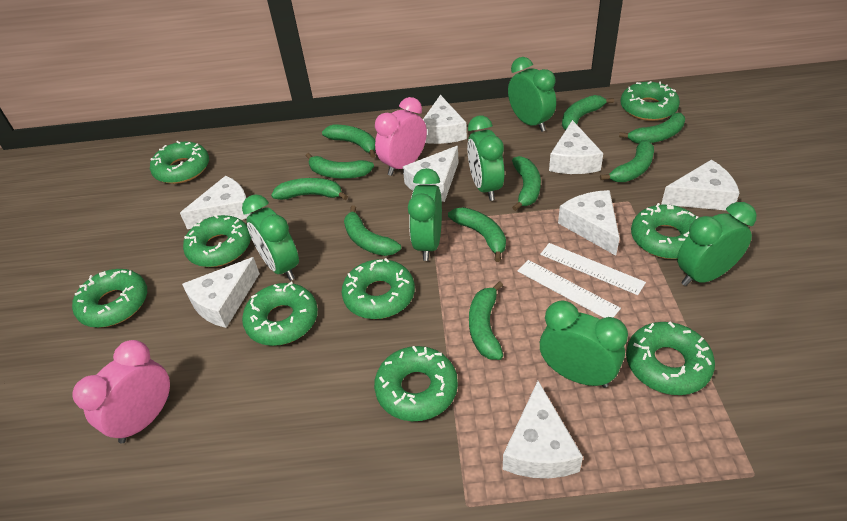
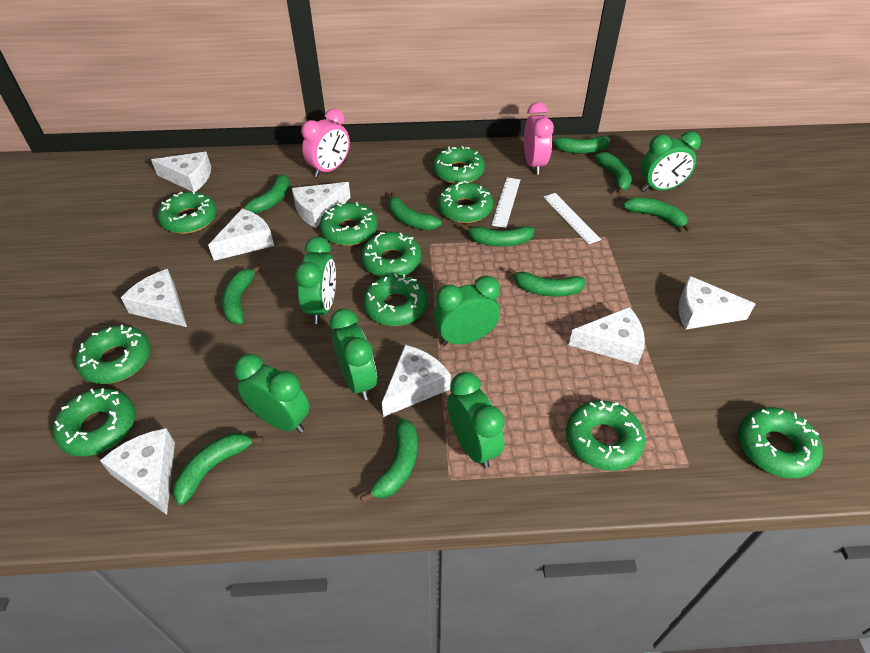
green donut: 9 -> 10

